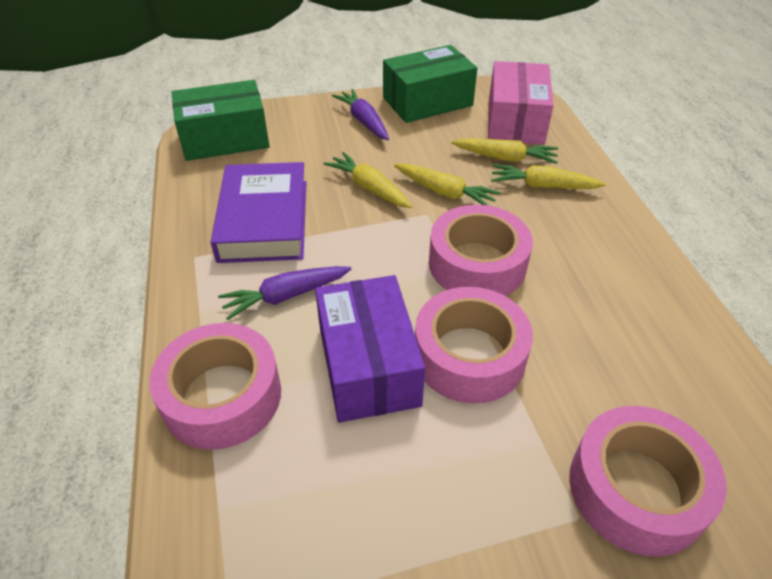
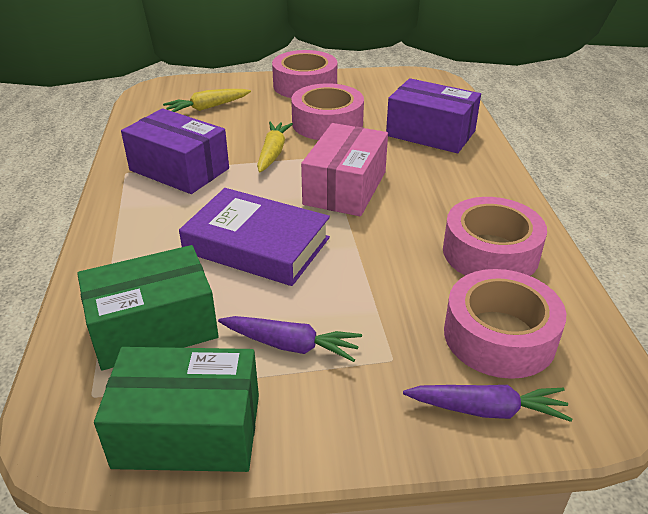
purple box: 1 -> 2
yellow carrot: 4 -> 2

